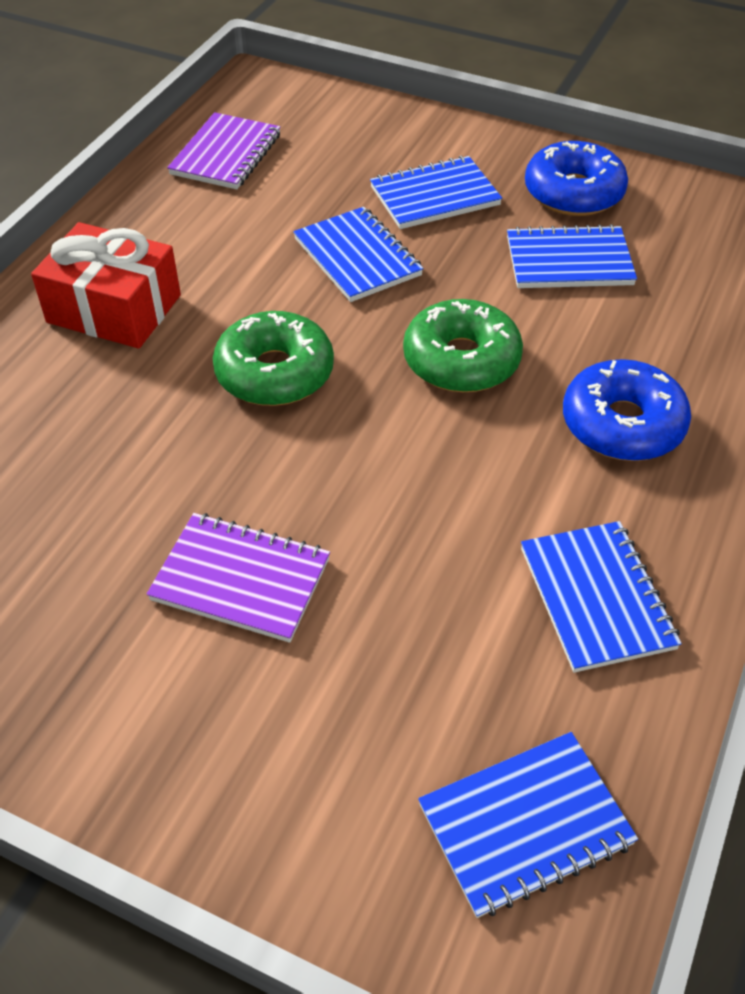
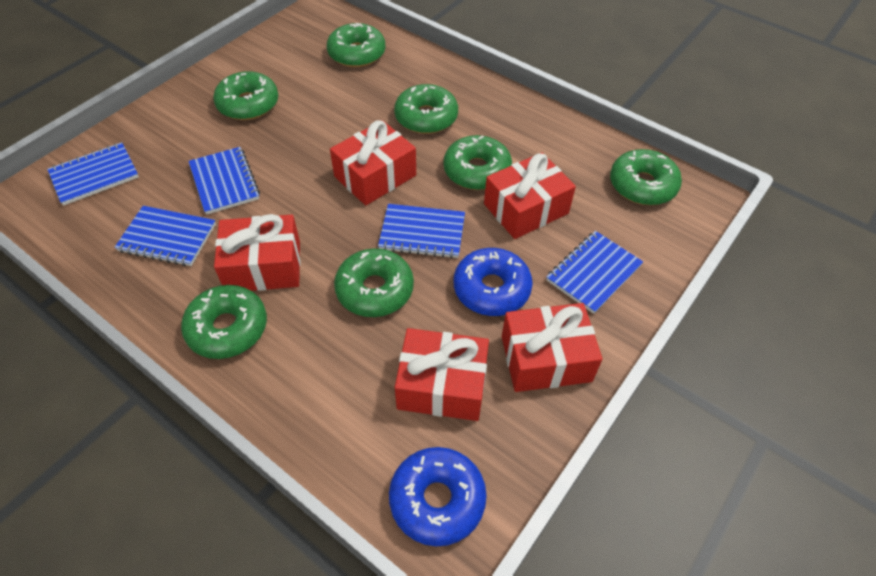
green donut: 2 -> 7
purple notebook: 2 -> 0
red gift: 1 -> 5

